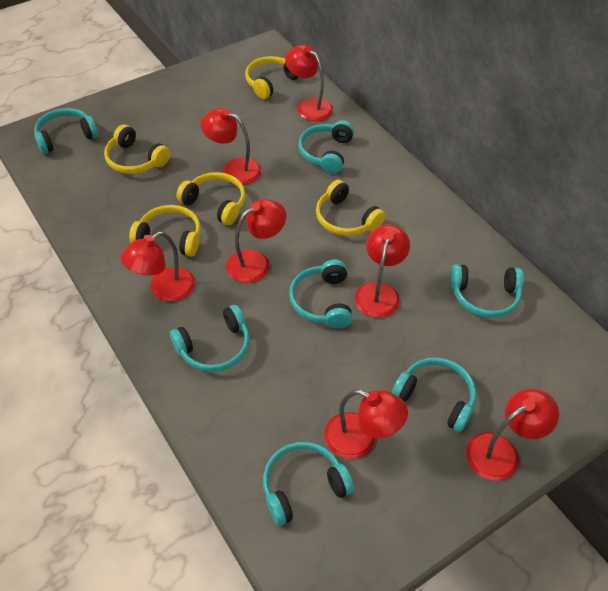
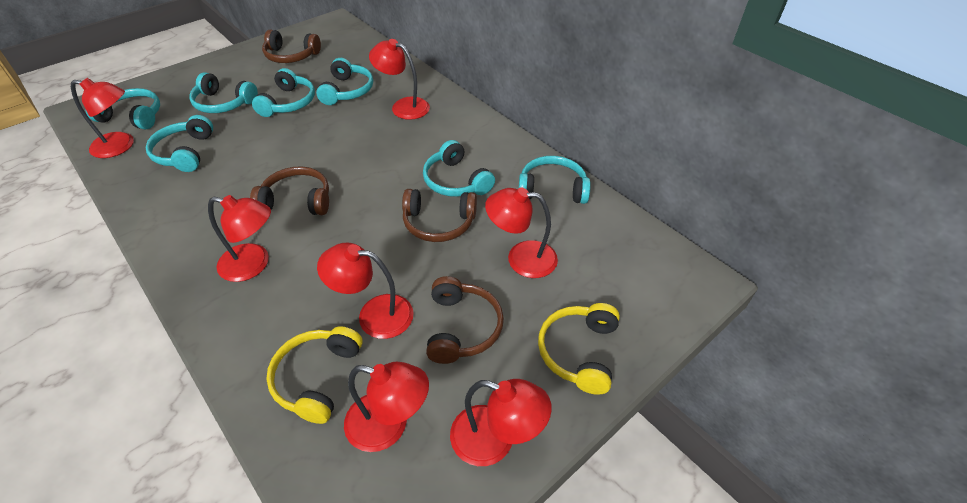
brown headphones: 0 -> 4
yellow headphones: 5 -> 2

